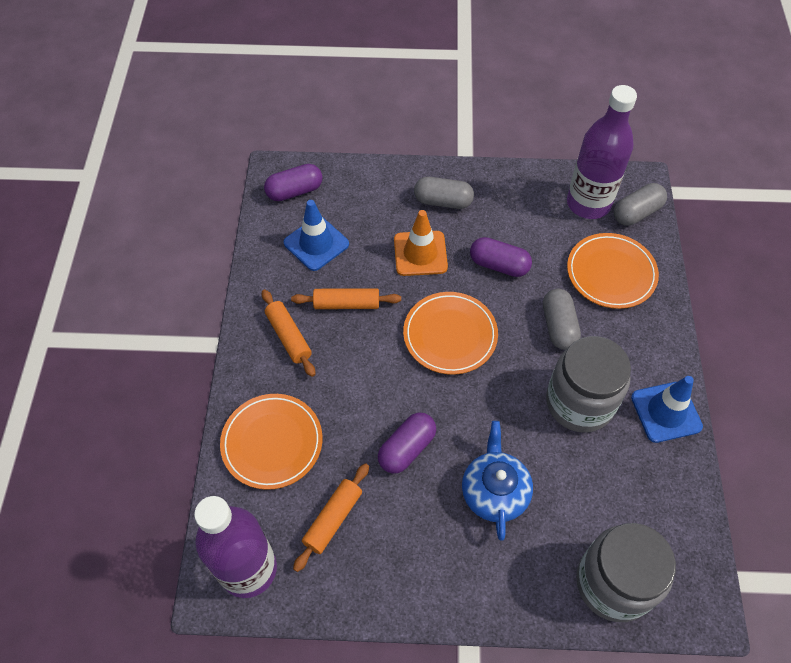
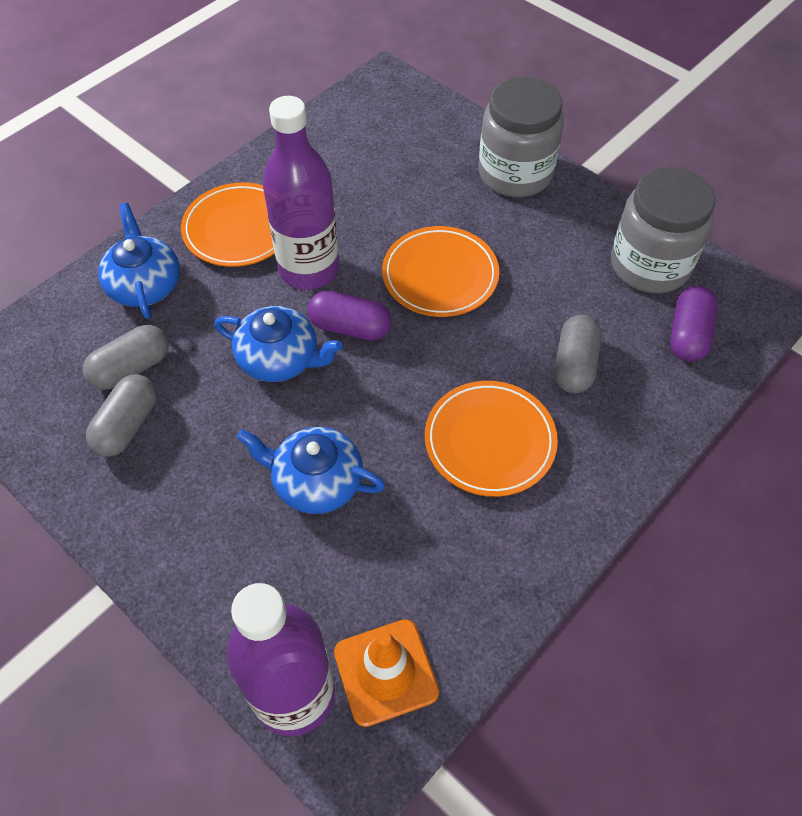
blue teapot: 1 -> 3
blue traffic cone: 2 -> 0
orange rolling pin: 3 -> 0
purple capsule: 3 -> 2

